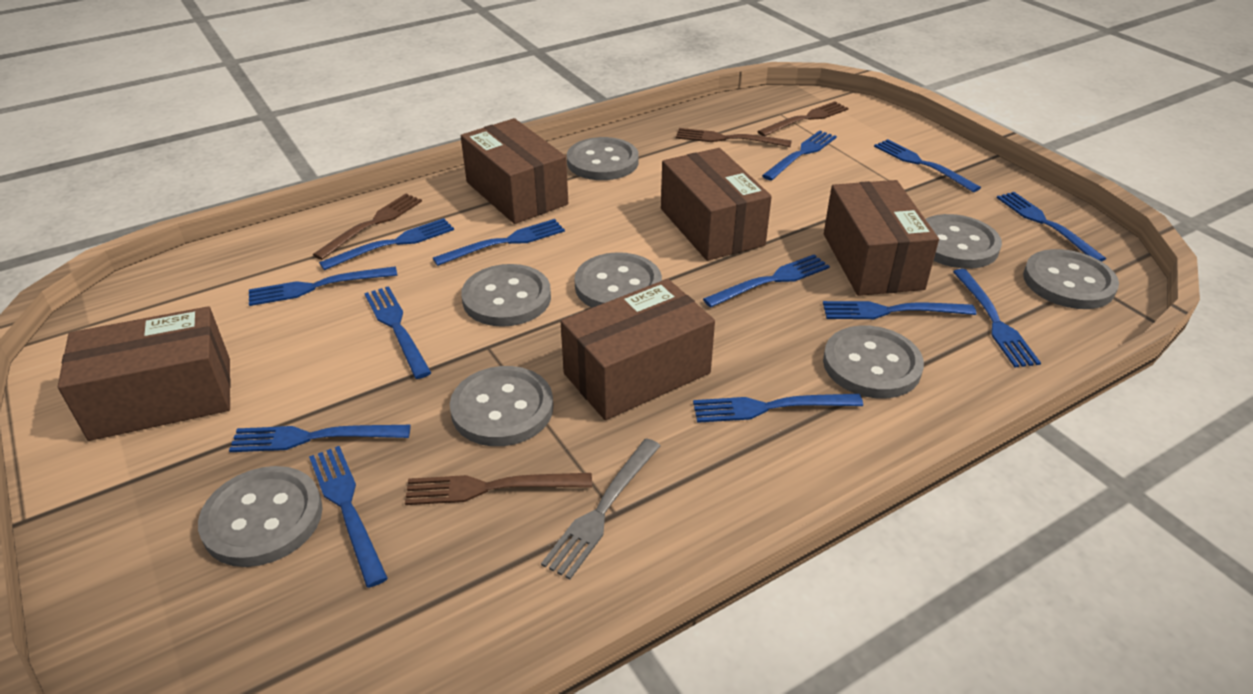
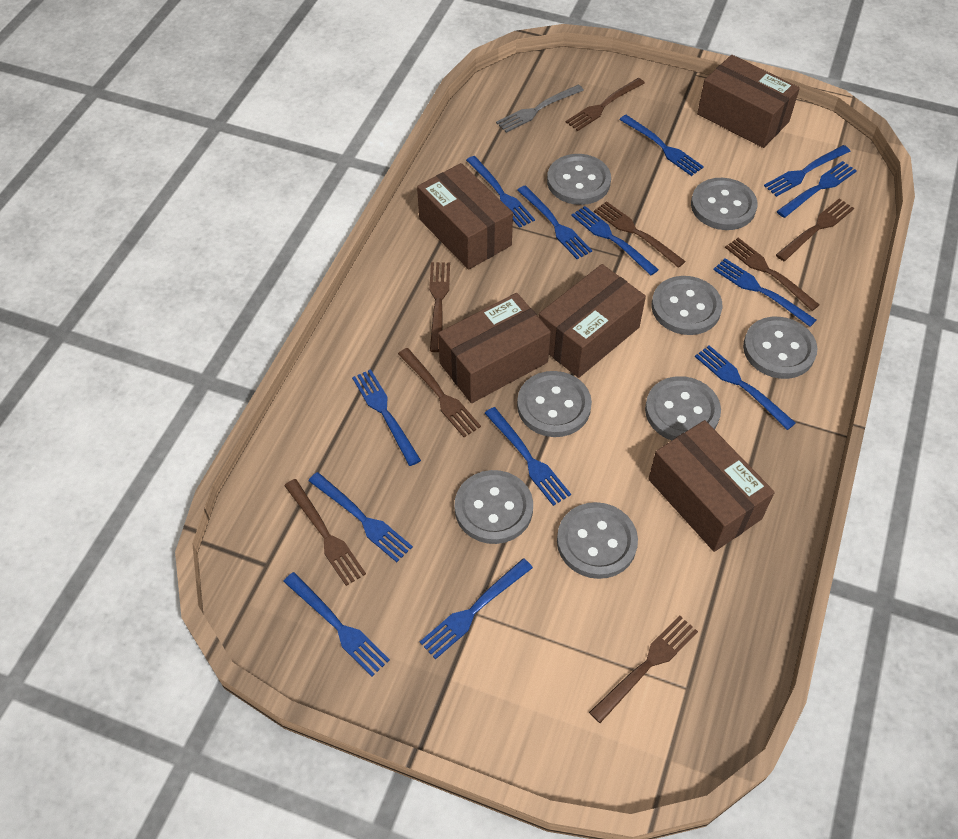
brown fork: 4 -> 8

